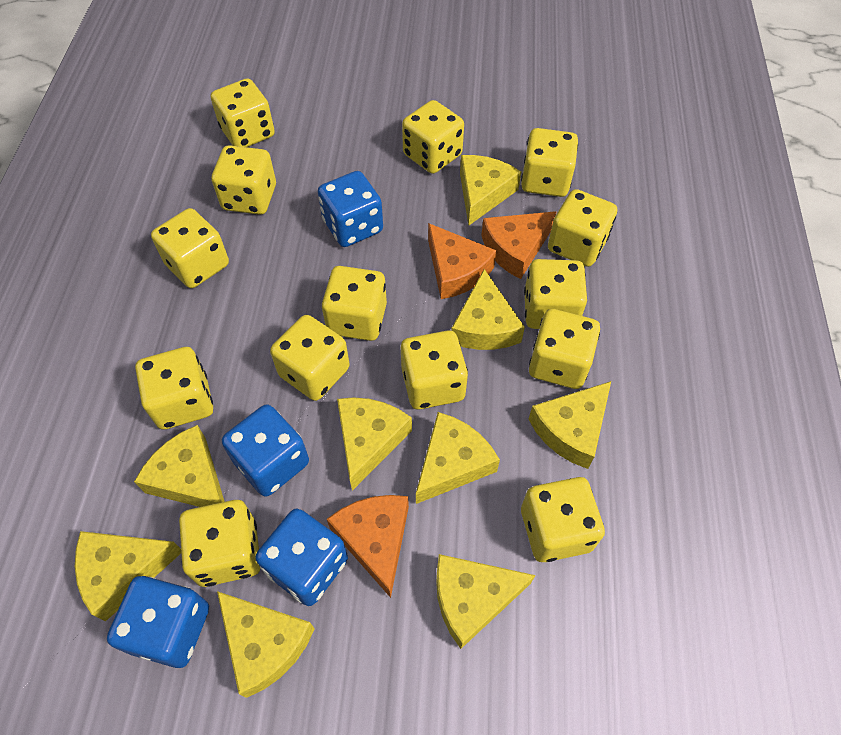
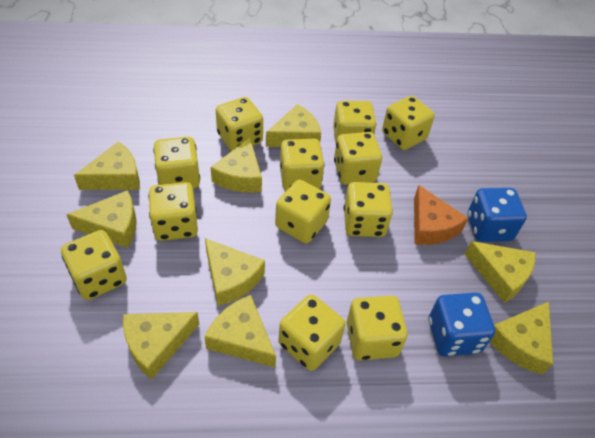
blue dice: 4 -> 2
orange cheese: 3 -> 1
yellow dice: 14 -> 12

